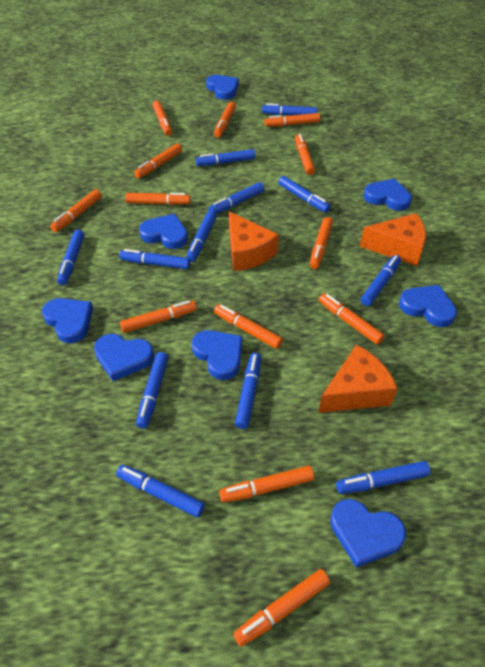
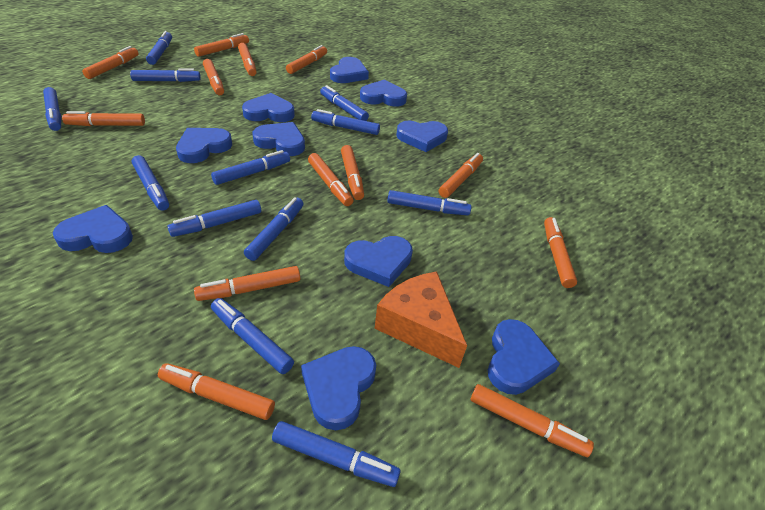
blue heart: 8 -> 10
orange cheese: 3 -> 1

